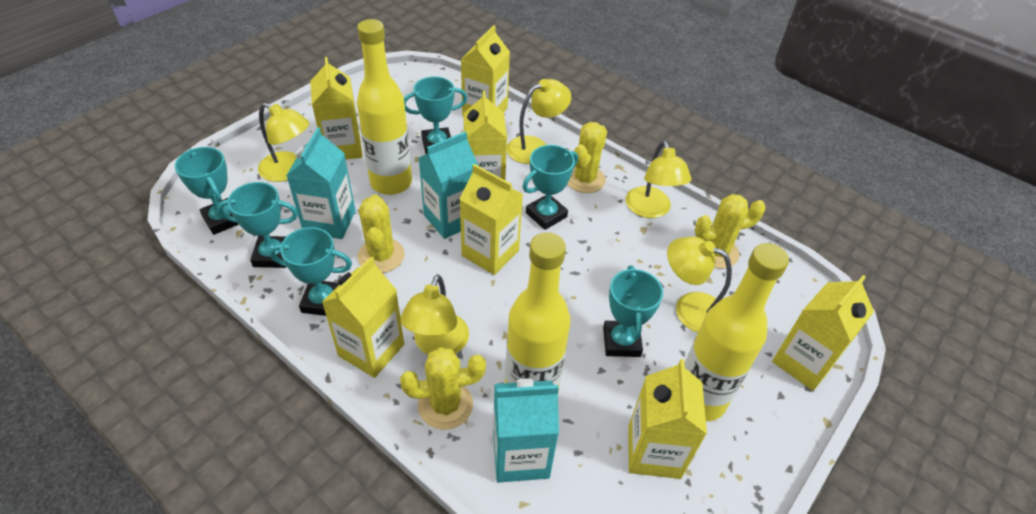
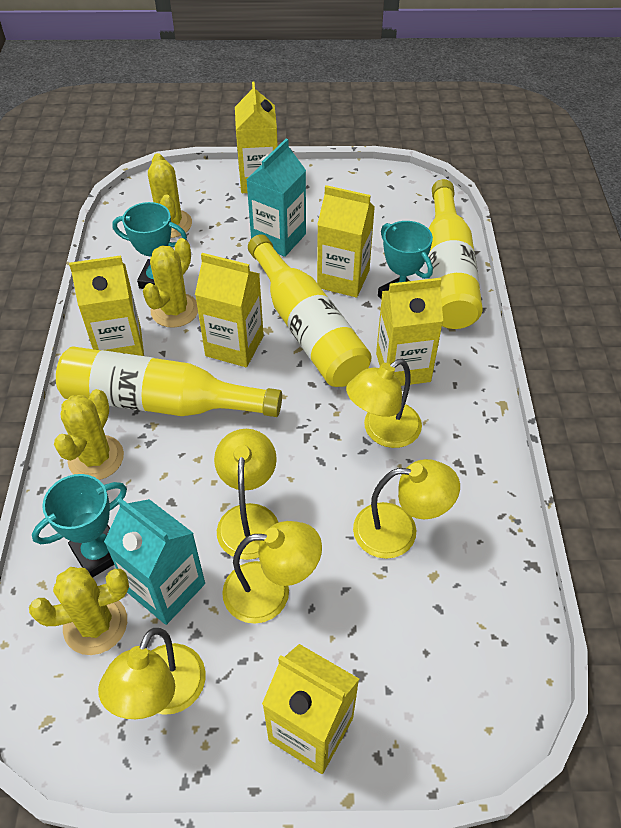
turquoise carton: 3 -> 2
turquoise trophy: 6 -> 3
yellow carton: 7 -> 6

